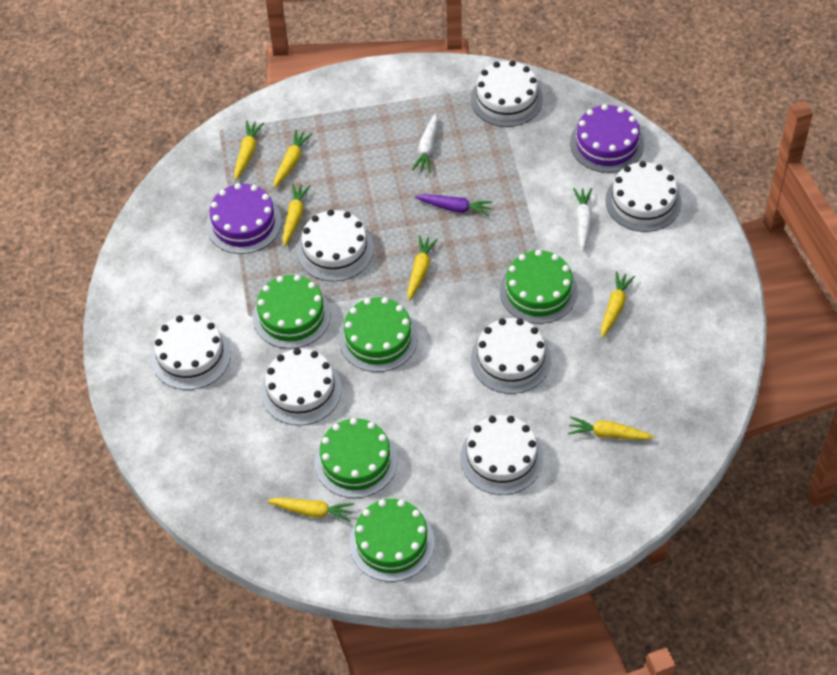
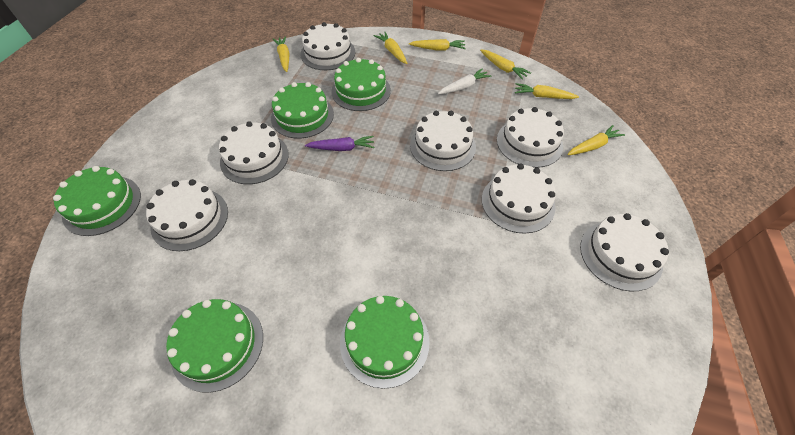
purple cake: 2 -> 0
white carrot: 2 -> 1
yellow carrot: 7 -> 6

